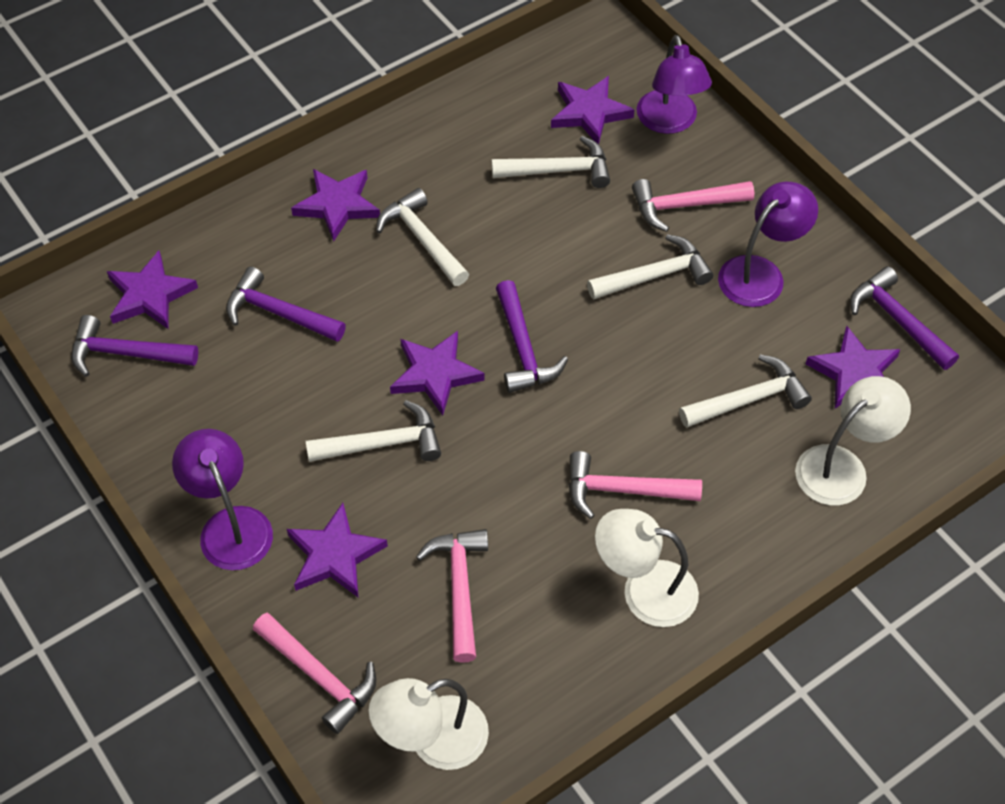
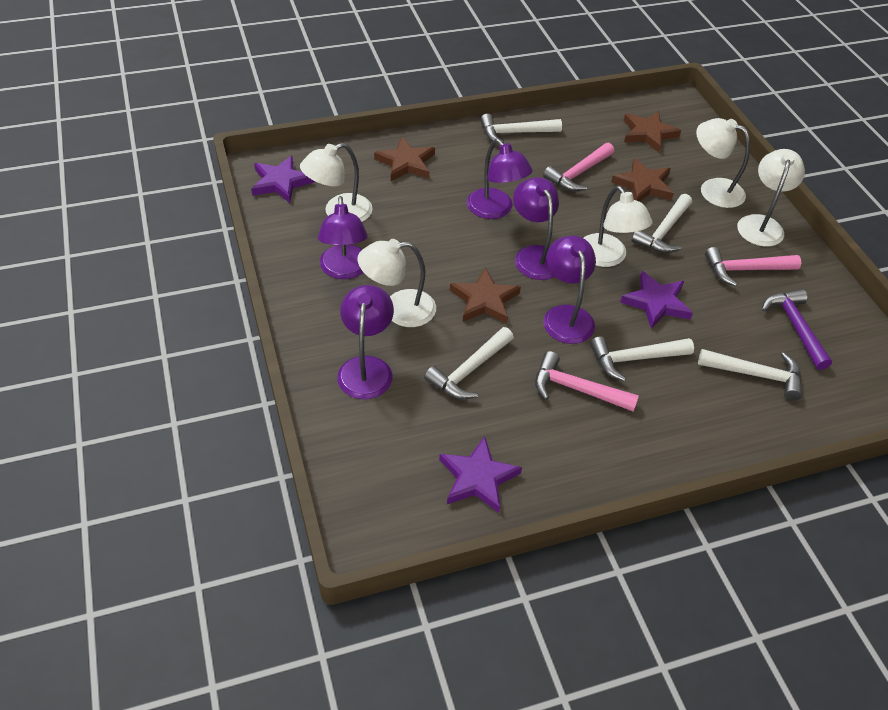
brown star: 0 -> 4
pink hammer: 4 -> 3
purple hammer: 4 -> 1
purple lamp: 3 -> 5
purple star: 6 -> 3
white lamp: 3 -> 5

